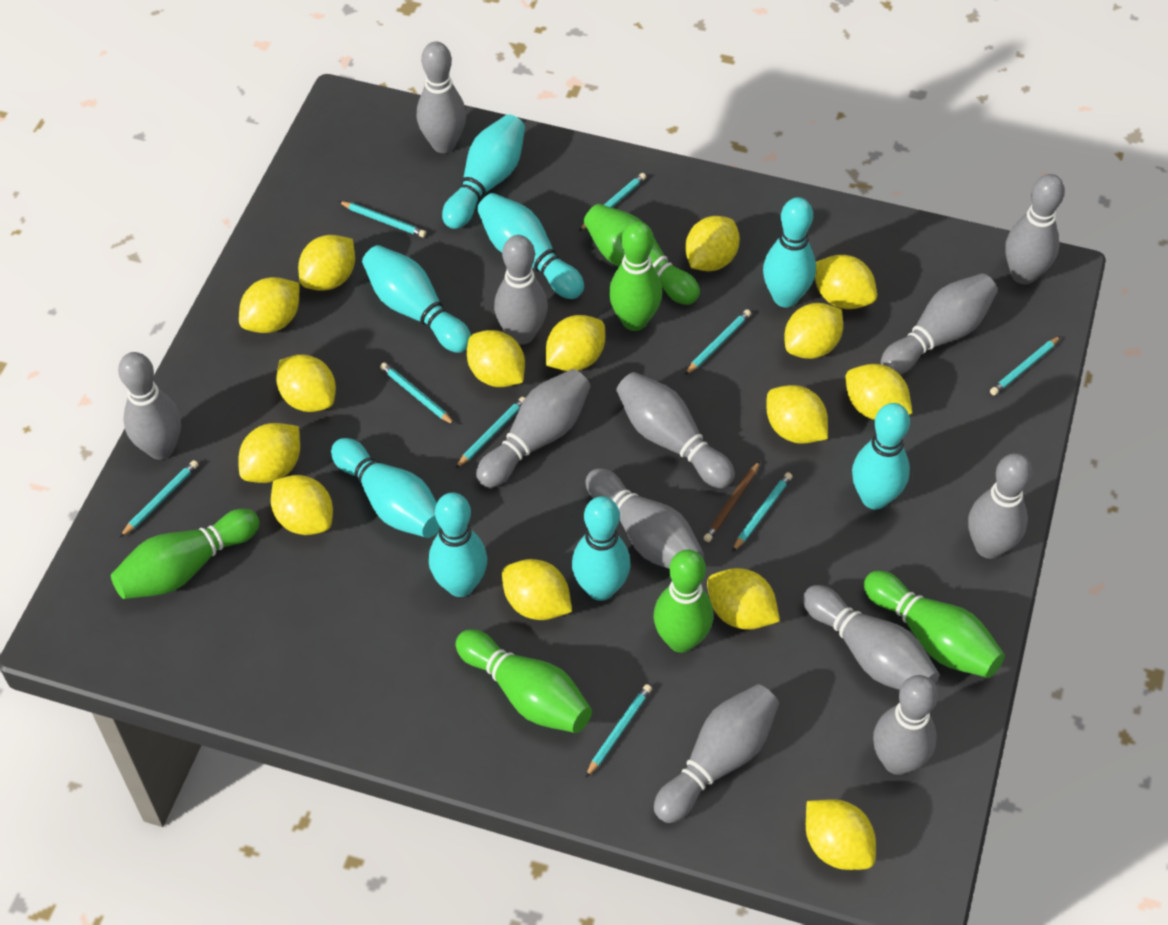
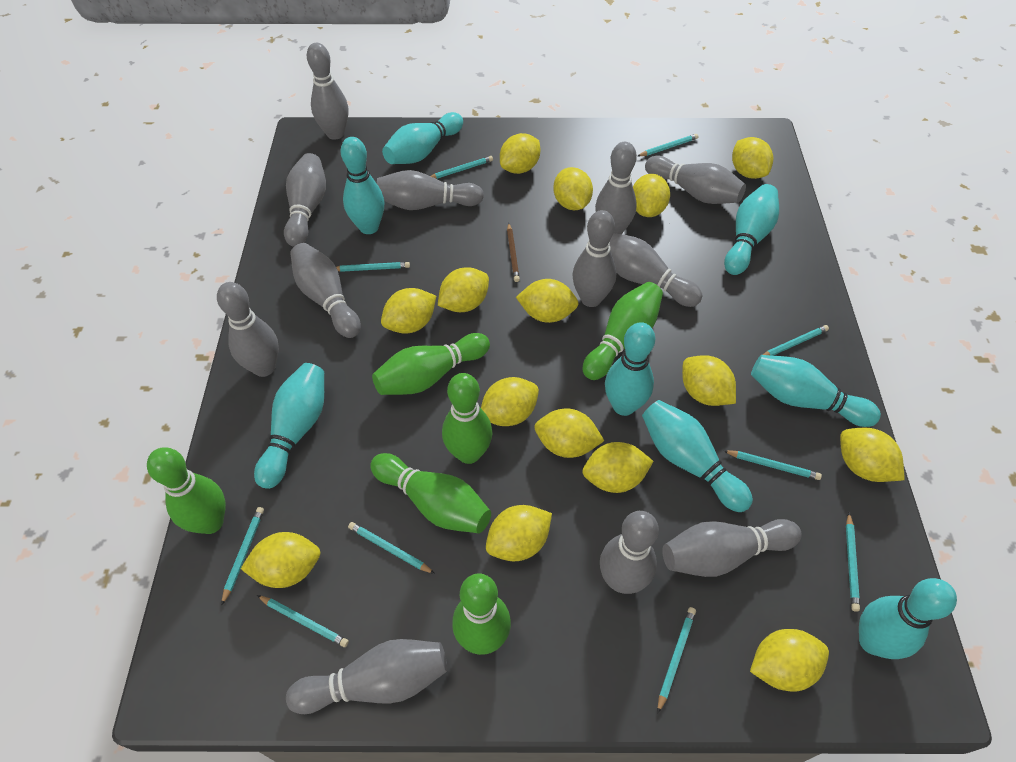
turquoise pencil: 9 -> 10

